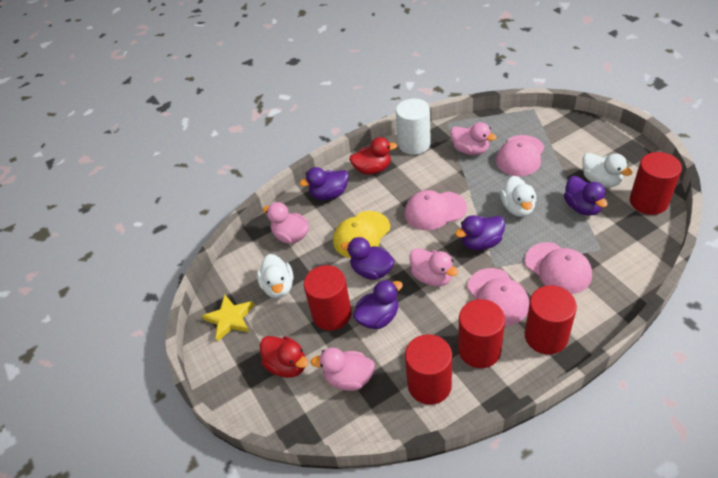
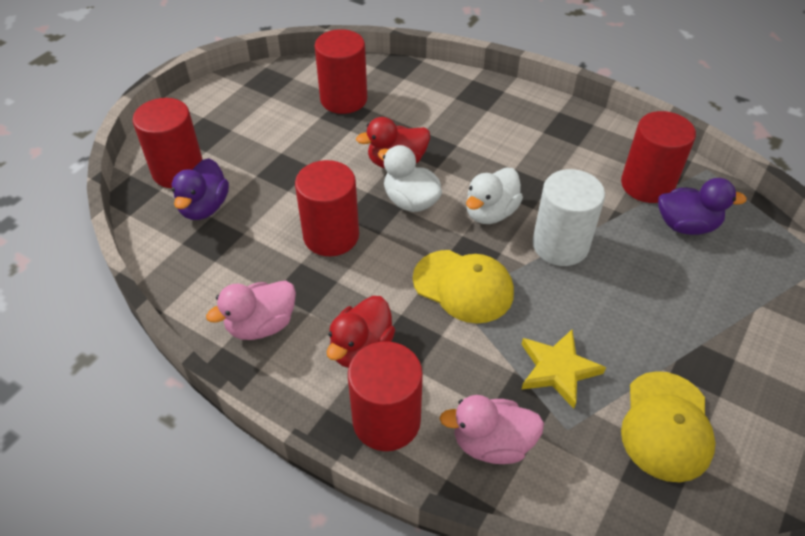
pink cap: 4 -> 0
pink duck: 4 -> 2
purple duck: 5 -> 2
white duck: 3 -> 2
yellow cap: 1 -> 2

